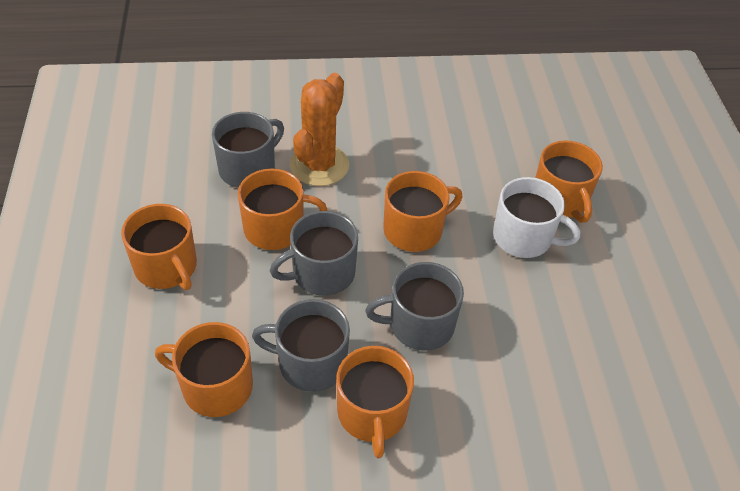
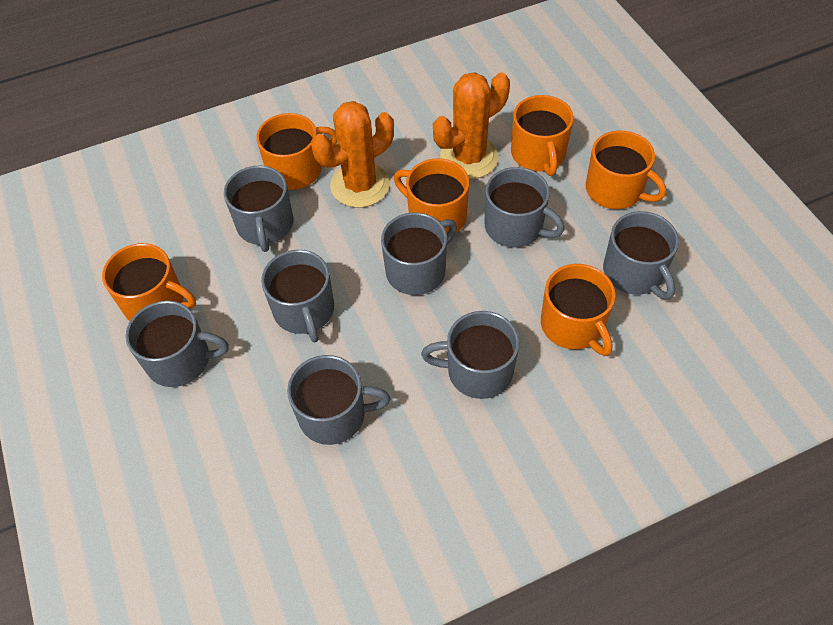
grey mug: 4 -> 8
orange cactus: 1 -> 2
white mug: 1 -> 0

